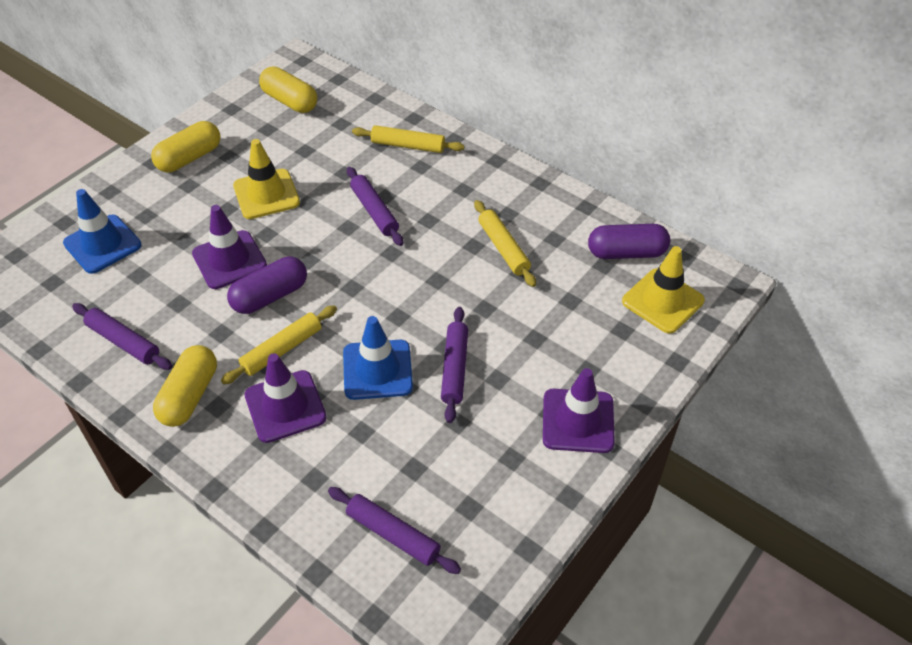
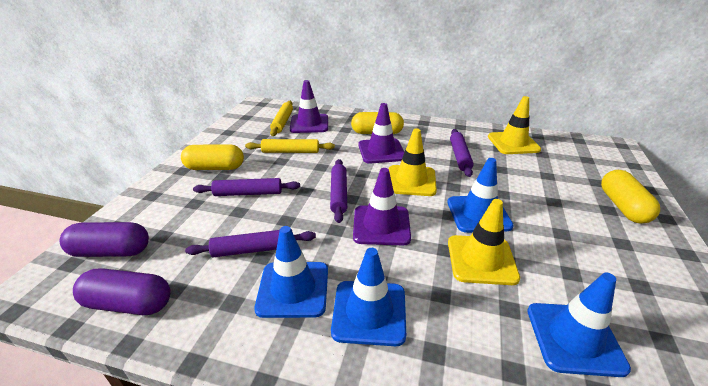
blue traffic cone: 2 -> 4
yellow rolling pin: 3 -> 2
yellow traffic cone: 2 -> 3

